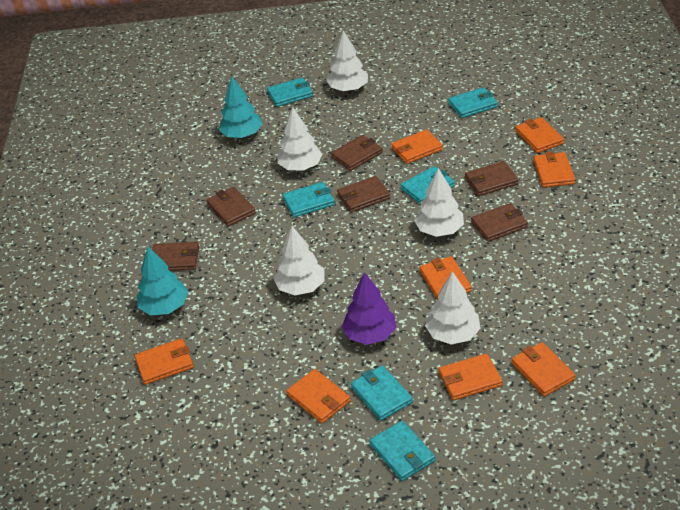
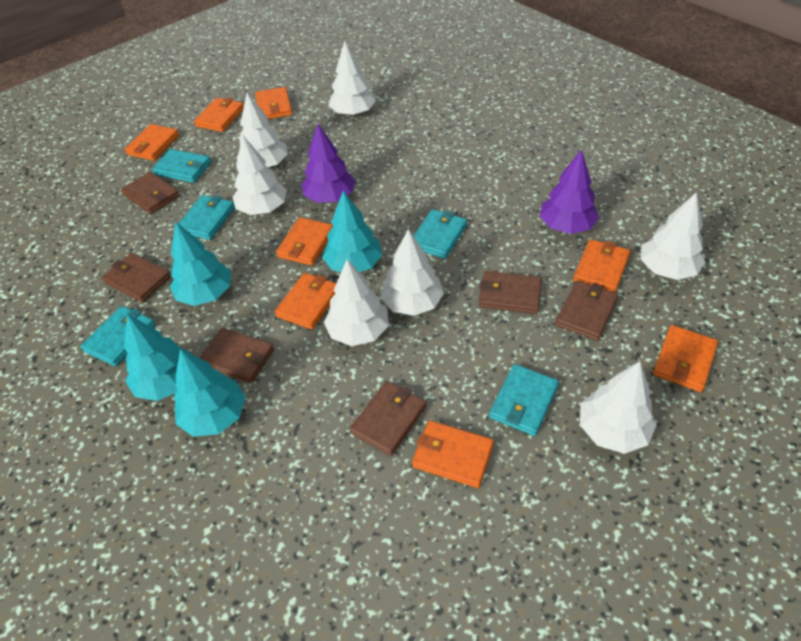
purple tree: 1 -> 2
turquoise tree: 2 -> 4
turquoise wallet: 6 -> 5
white tree: 5 -> 7

